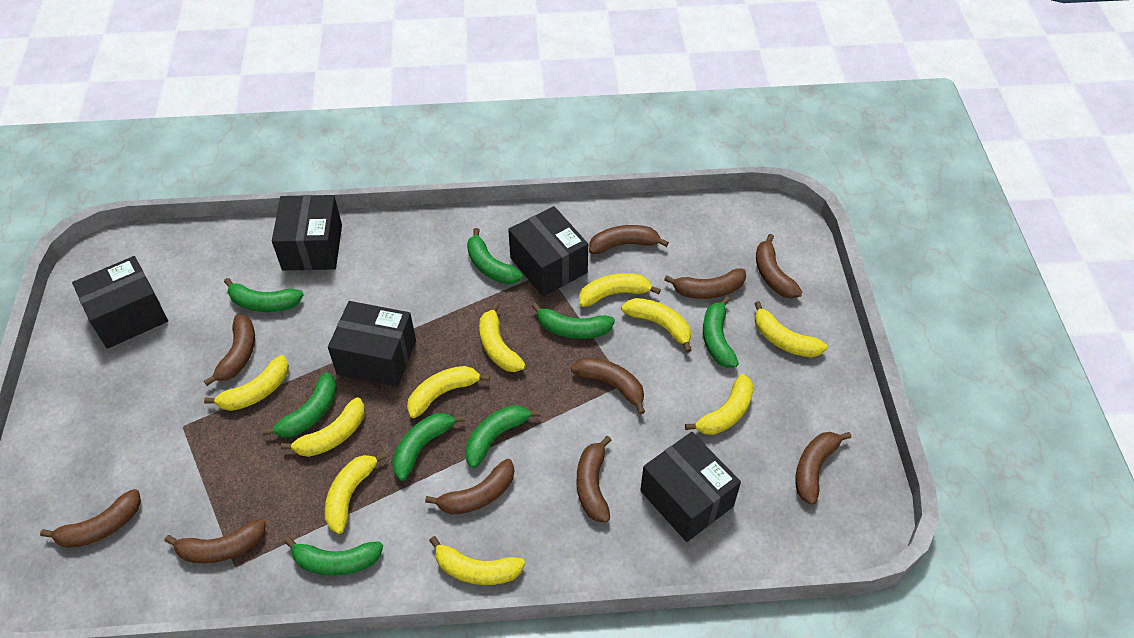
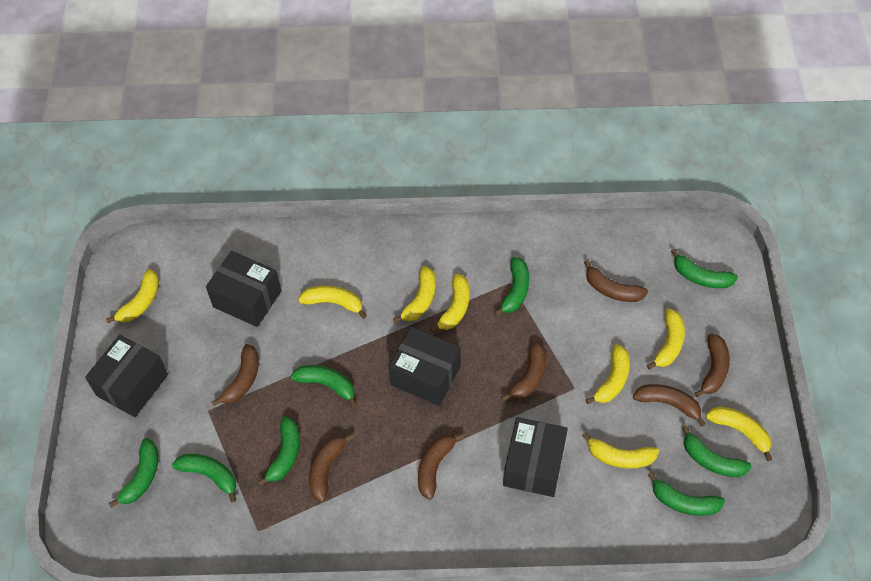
black box: 5 -> 4
brown banana: 10 -> 7
yellow banana: 10 -> 8

